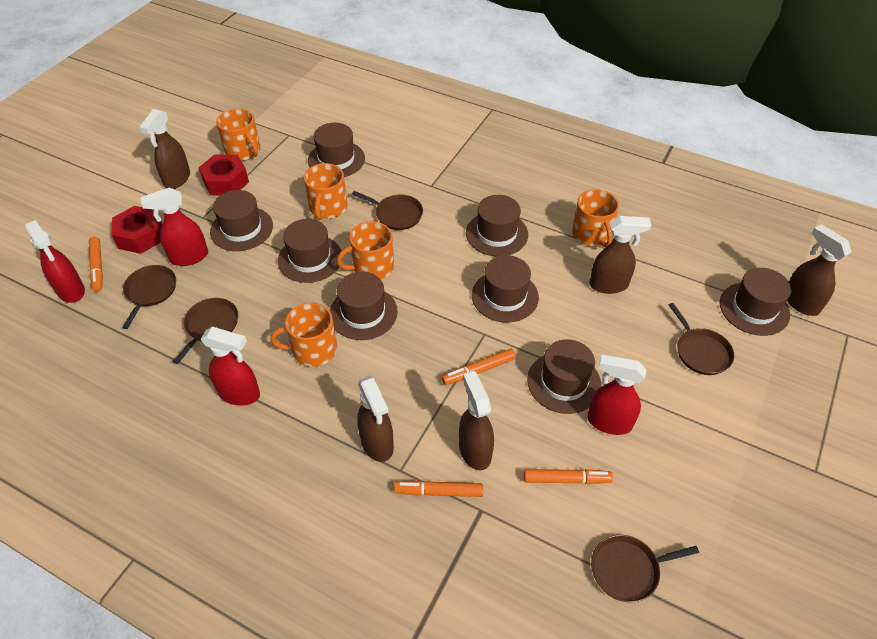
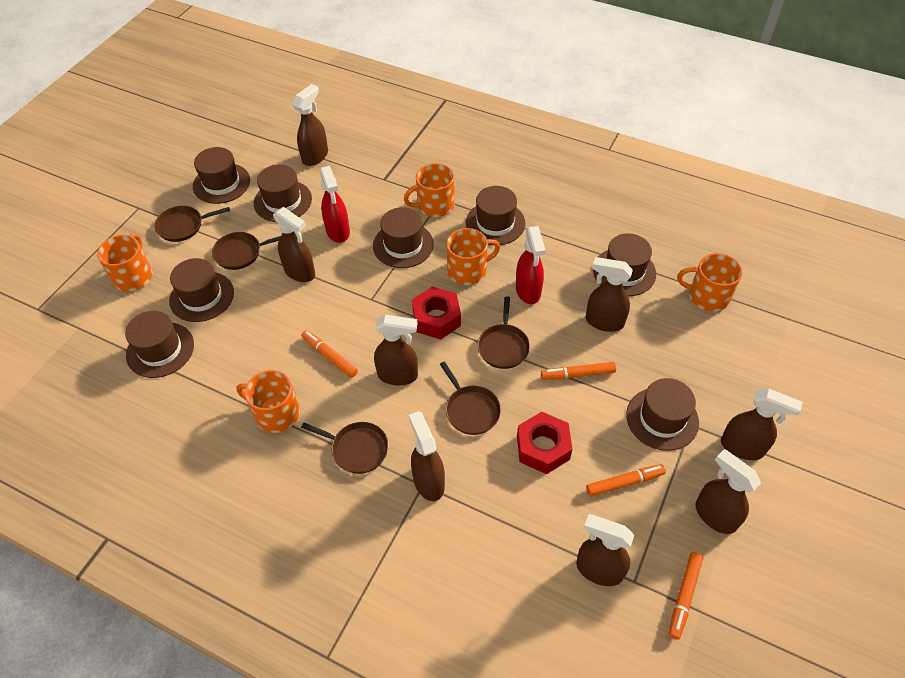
brown spray bottle: 5 -> 8
red spray bottle: 4 -> 2

